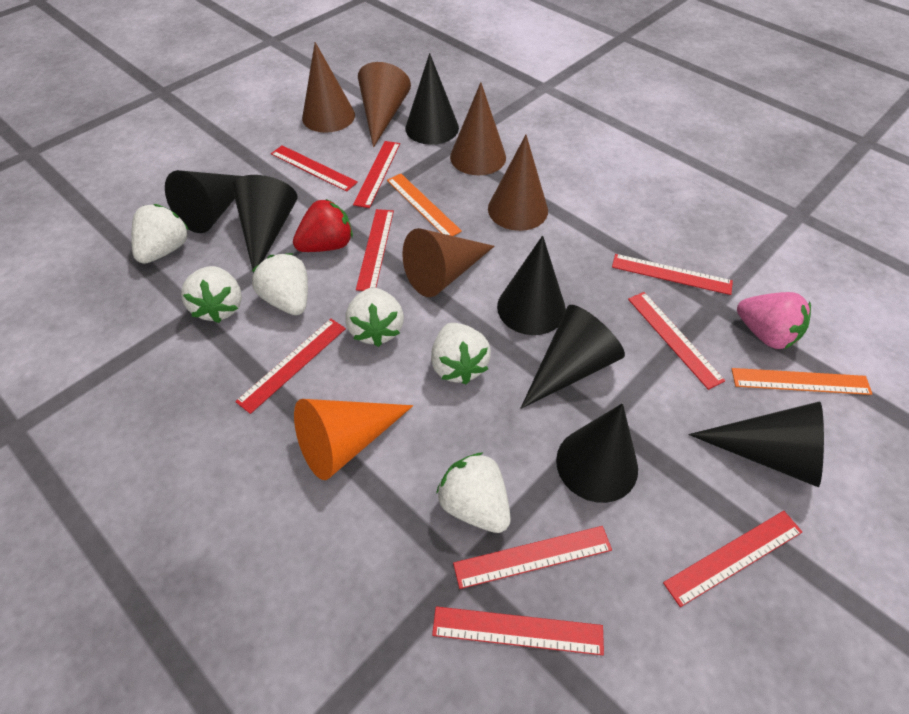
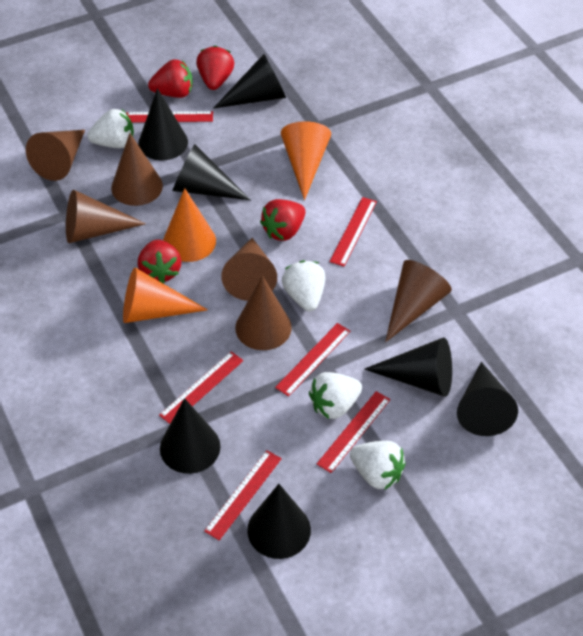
brown cone: 5 -> 6
orange cone: 1 -> 3
orange ruler: 2 -> 0
pink strawberry: 1 -> 0
red ruler: 9 -> 6
red strawberry: 1 -> 4
white strawberry: 6 -> 4

